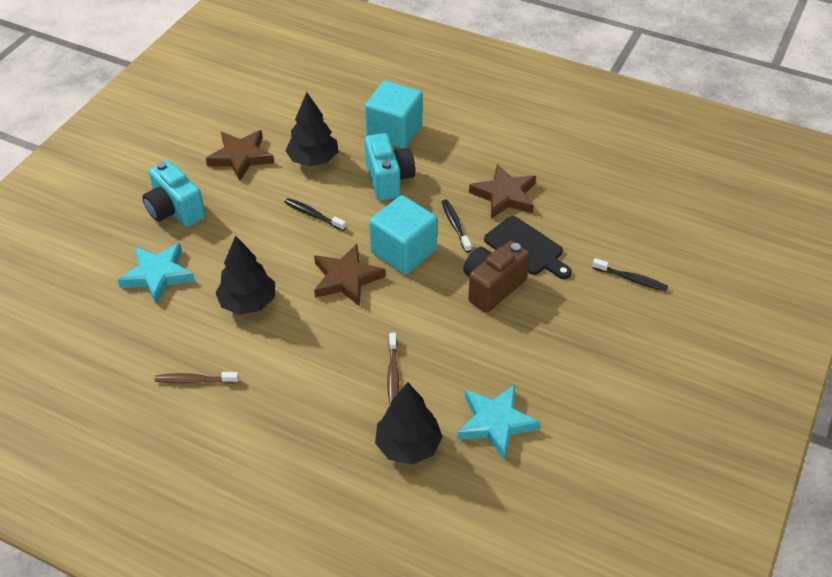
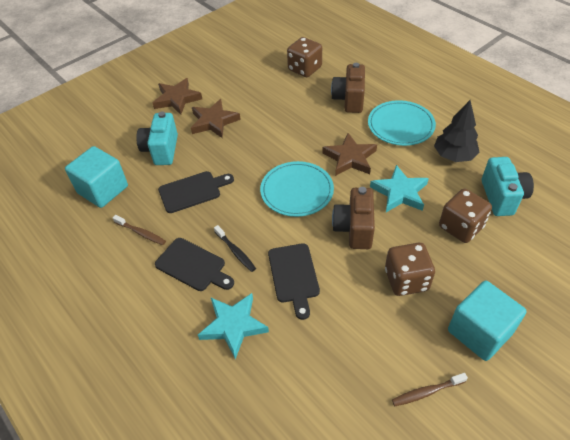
black cutting board: 1 -> 3
black toothbrush: 3 -> 1
black tree: 3 -> 1
brown camera: 1 -> 2
brown dice: 0 -> 3
turquoise plate: 0 -> 2

